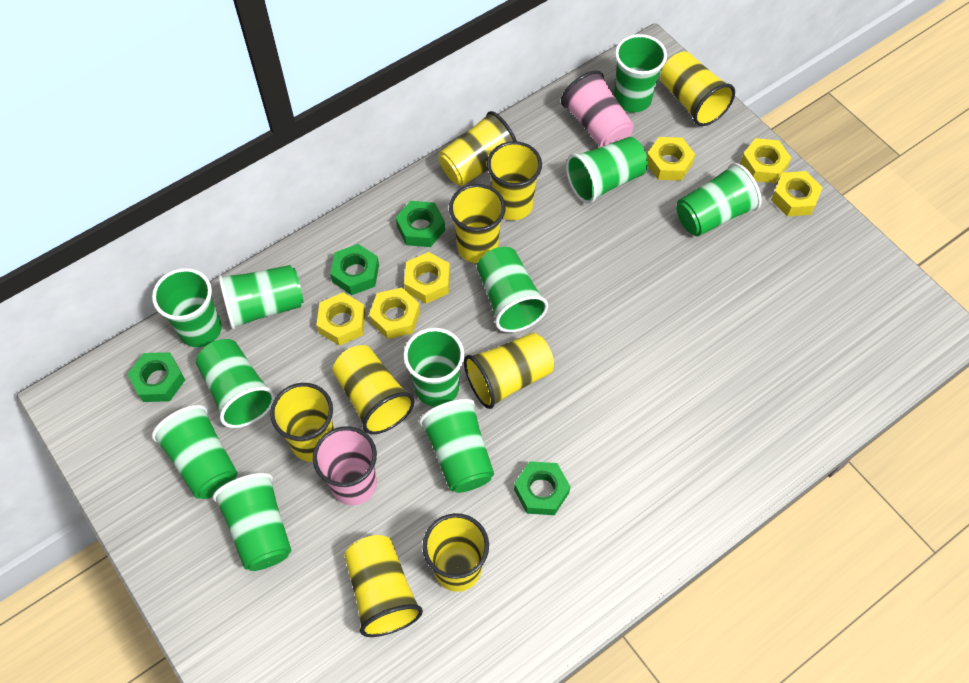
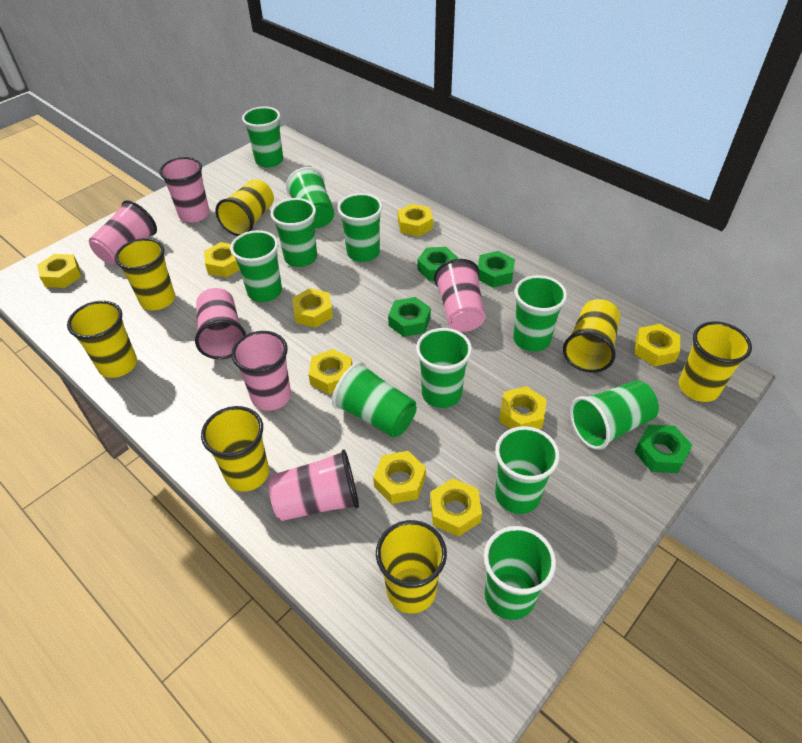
pink cup: 2 -> 6
yellow cup: 9 -> 7
yellow nut: 6 -> 9

